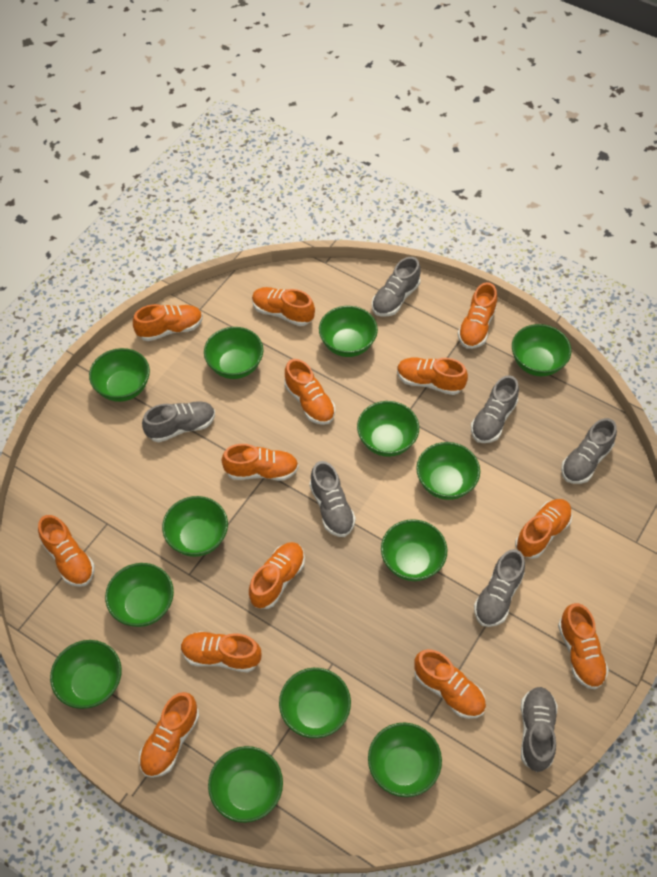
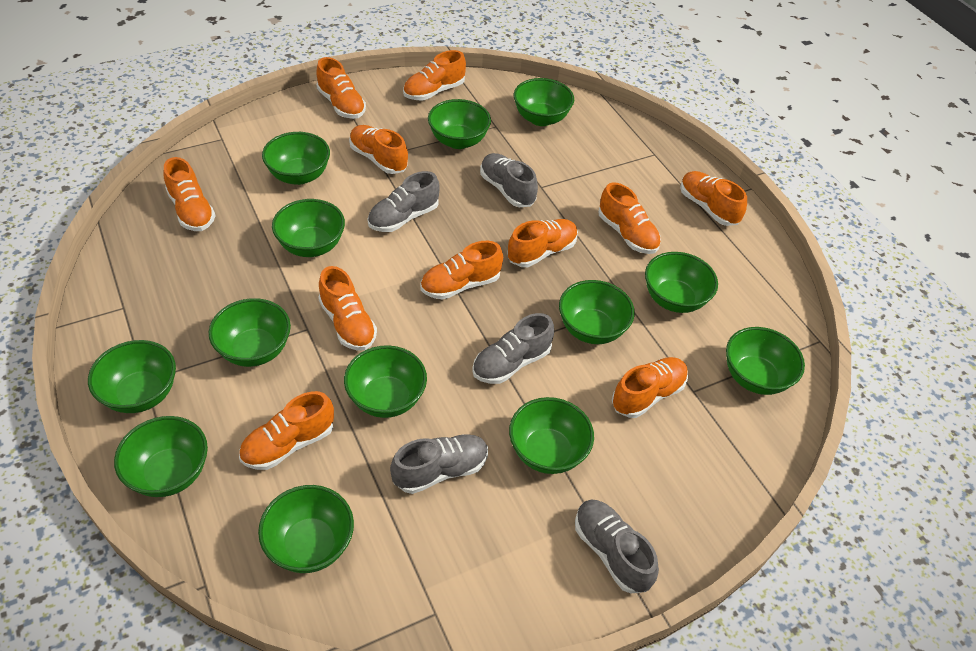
grey shoe: 7 -> 5
orange shoe: 13 -> 11

